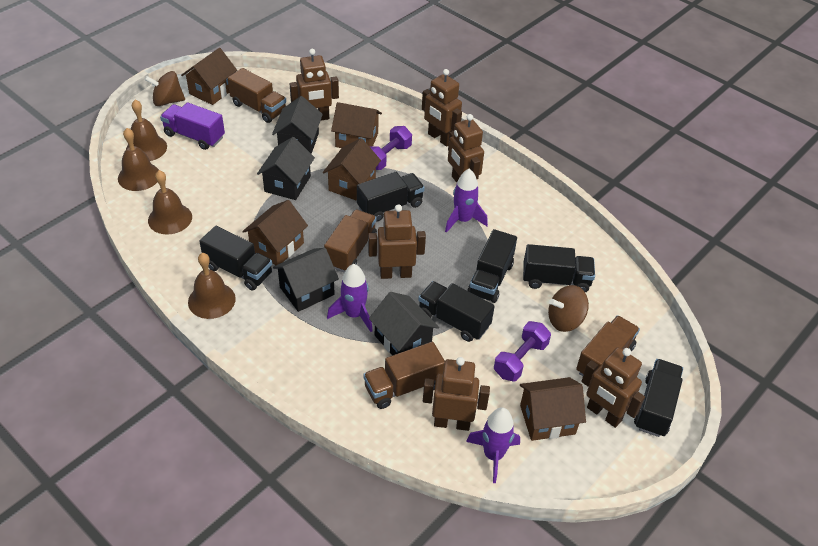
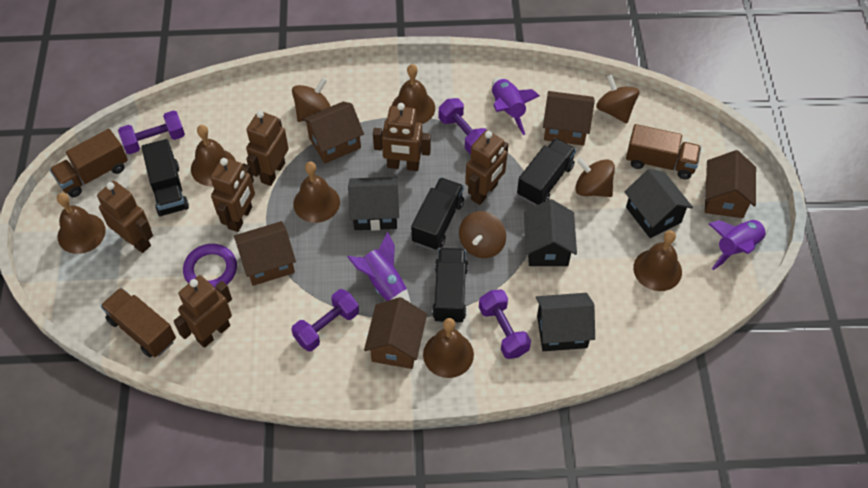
black truck: 6 -> 4
brown bell: 4 -> 6
brown spinning top: 2 -> 4
brown truck: 4 -> 3
purple dumbbell: 2 -> 4
purple ring: 0 -> 1
purple truck: 1 -> 0

